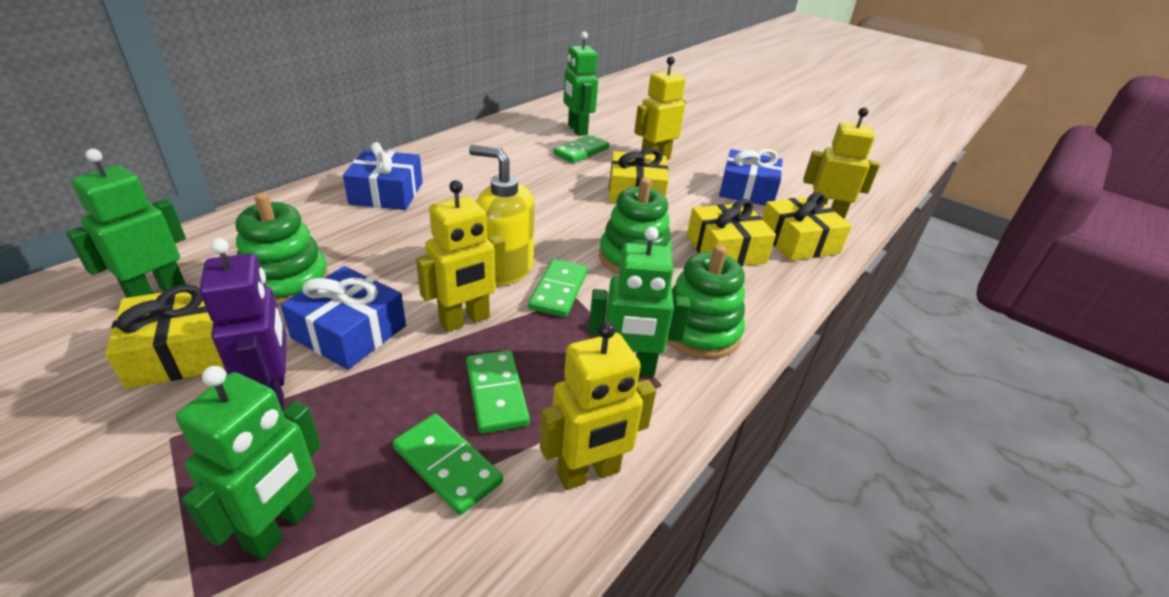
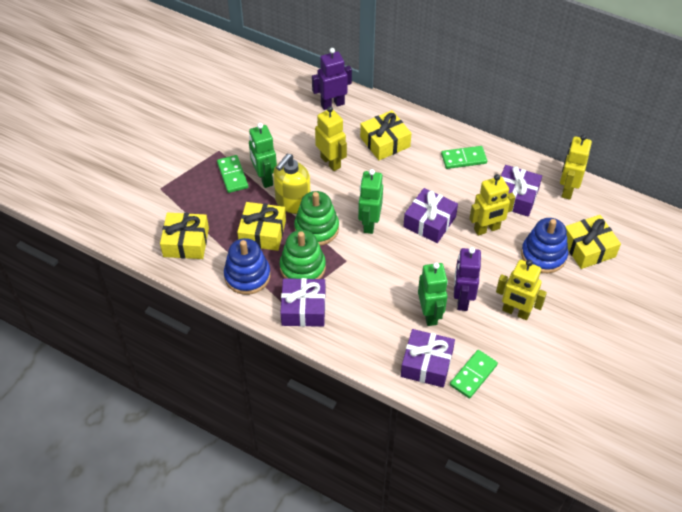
blue gift: 3 -> 0
blue stacking toy: 0 -> 2
green domino: 4 -> 3
green robot: 4 -> 3
green stacking toy: 3 -> 2
purple gift: 0 -> 4
purple robot: 1 -> 2

